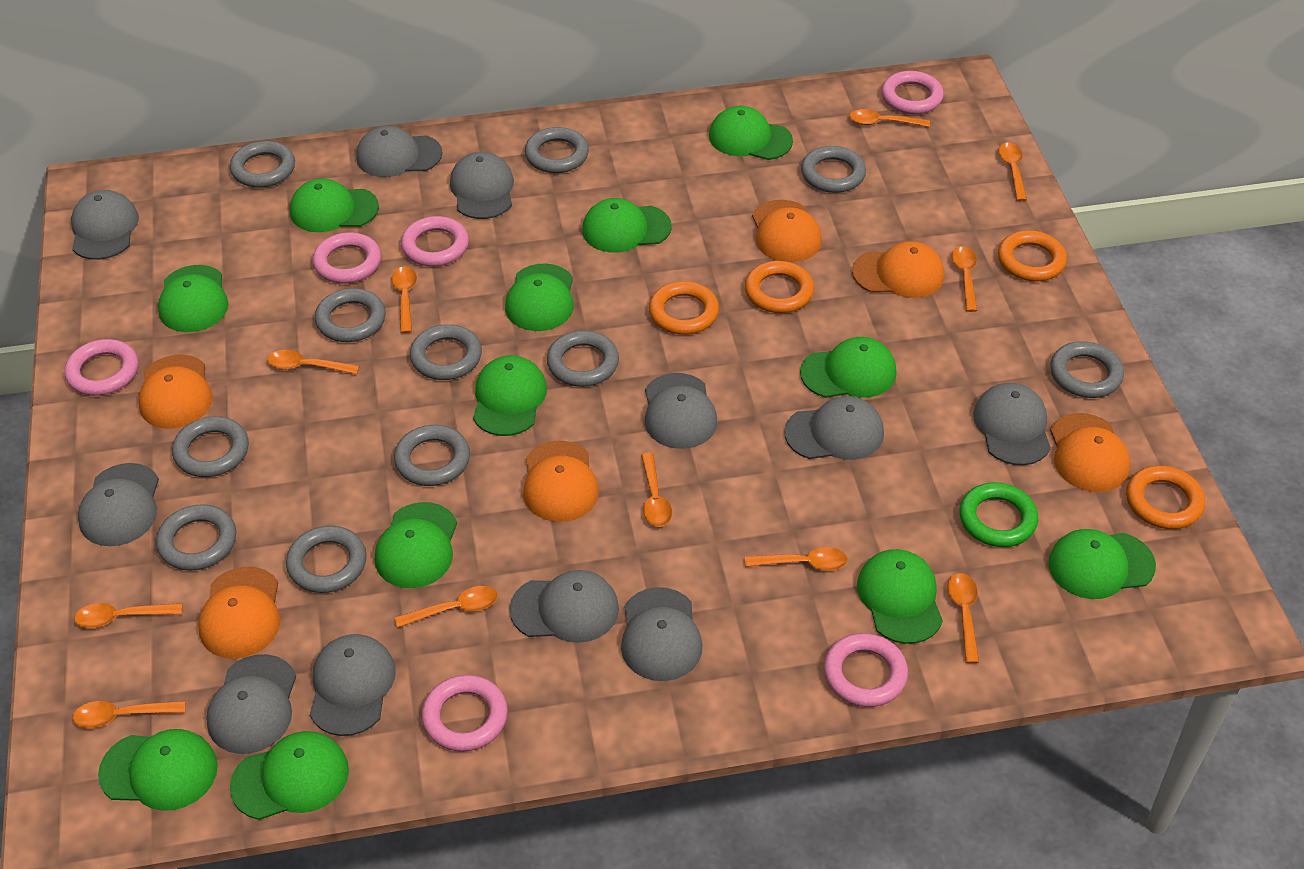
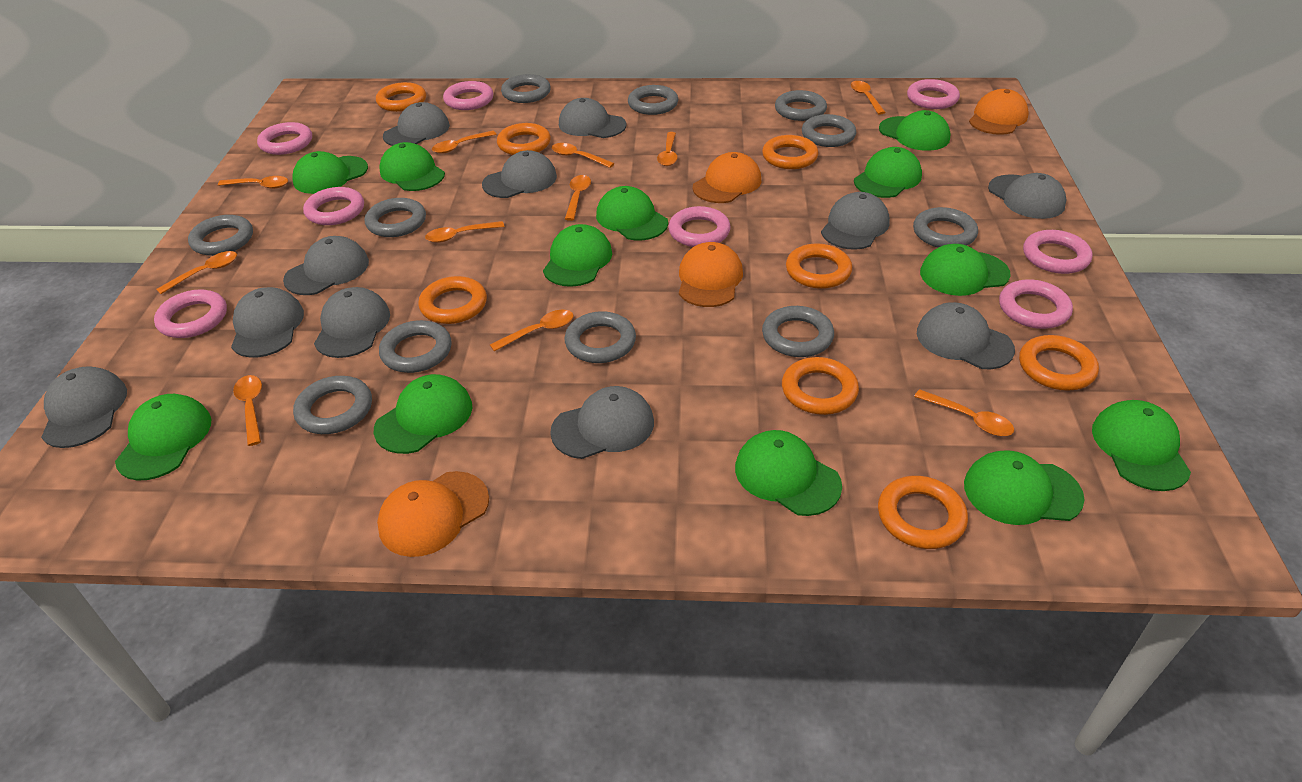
green ring: 1 -> 0
orange cap: 6 -> 4
orange ring: 4 -> 8
pink ring: 6 -> 8

